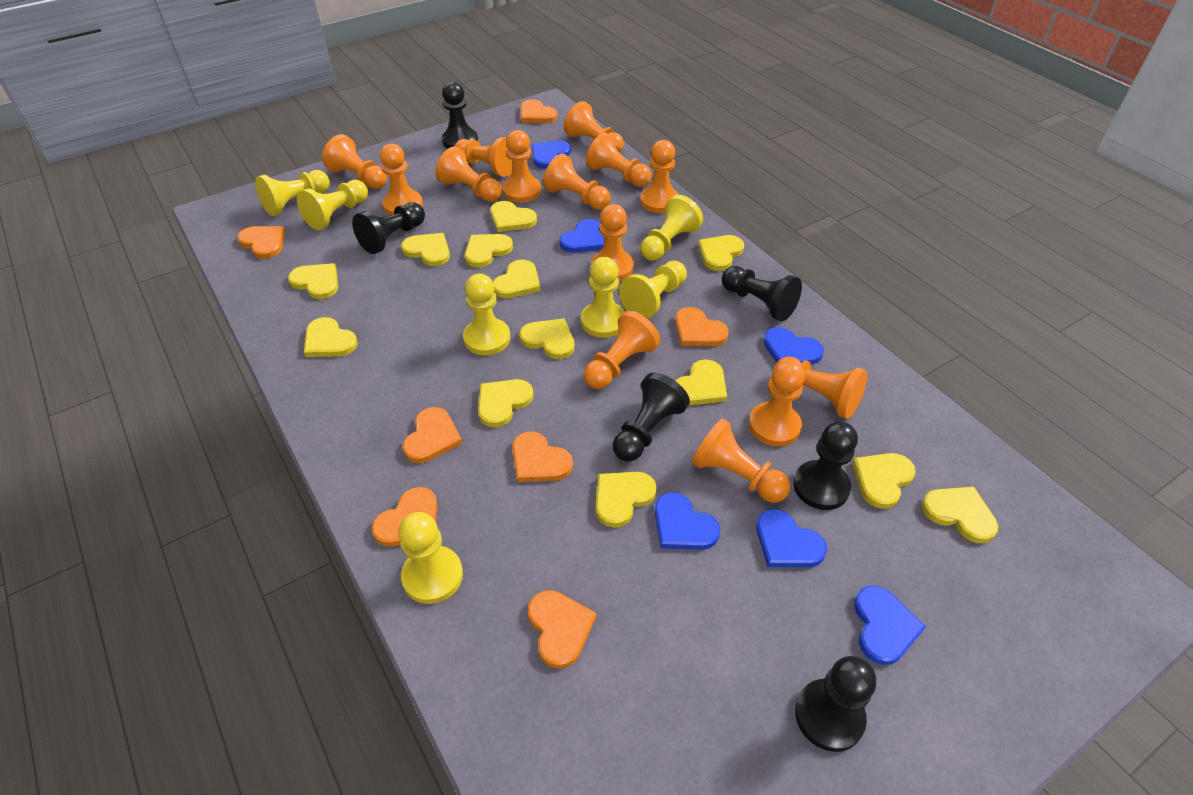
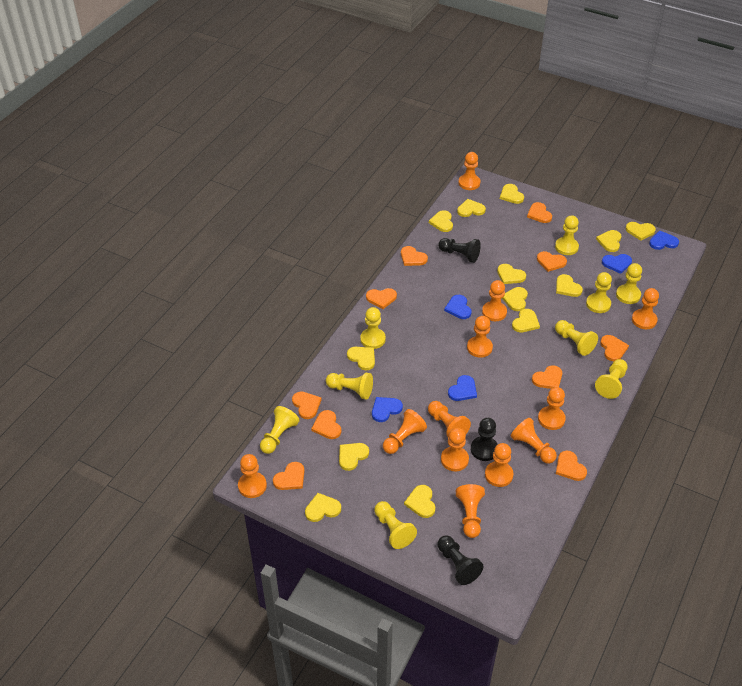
black pawn: 6 -> 3
blue heart: 6 -> 5
orange heart: 7 -> 10
orange pawn: 14 -> 12
yellow pawn: 7 -> 9

